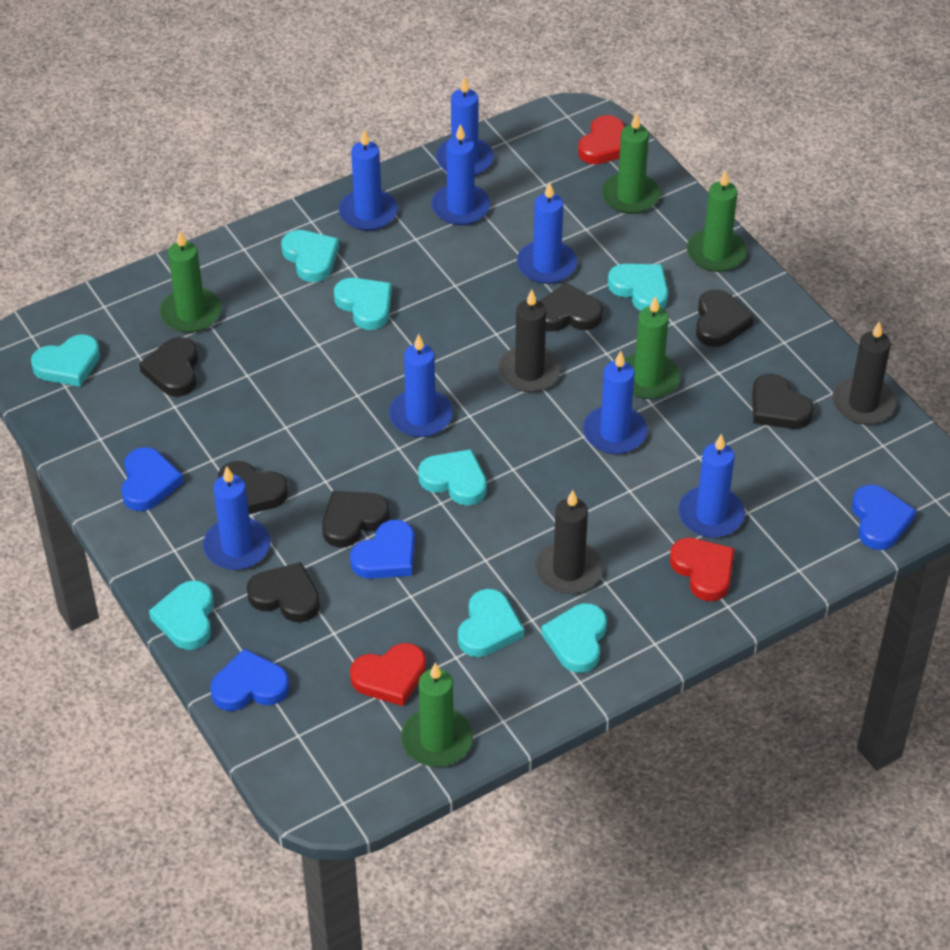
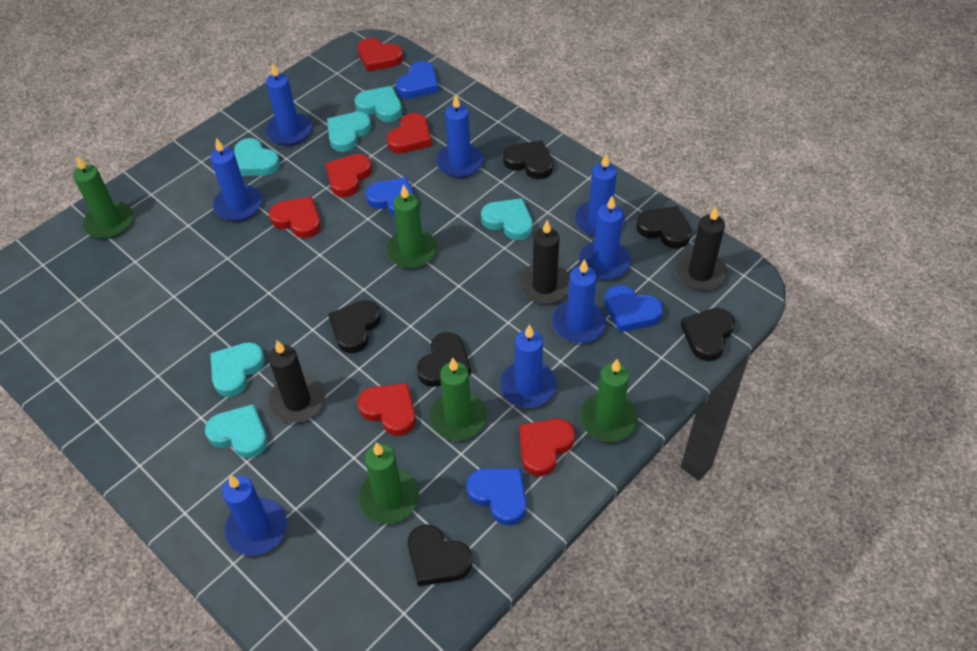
black heart: 7 -> 6
red heart: 3 -> 6
turquoise heart: 8 -> 6

